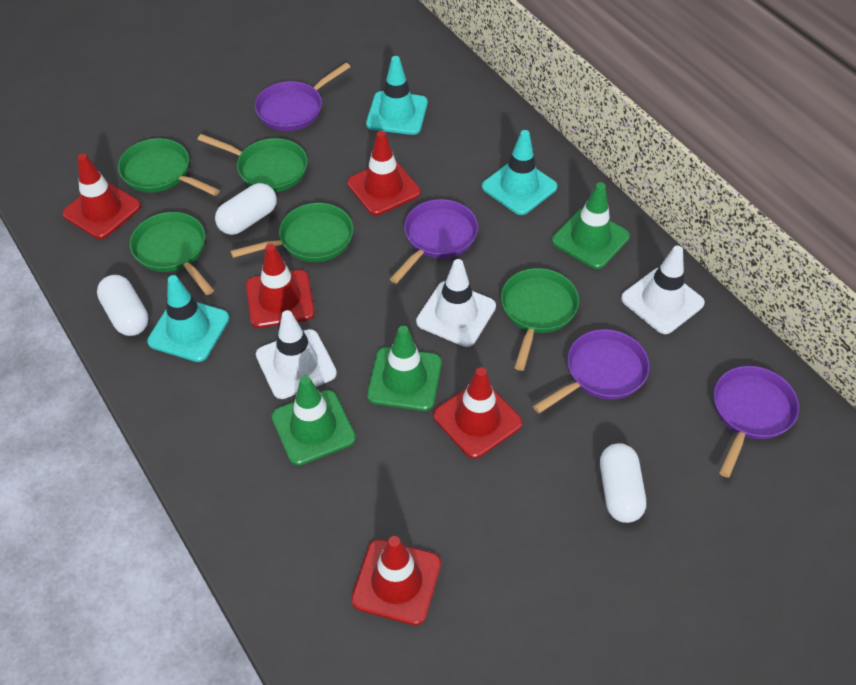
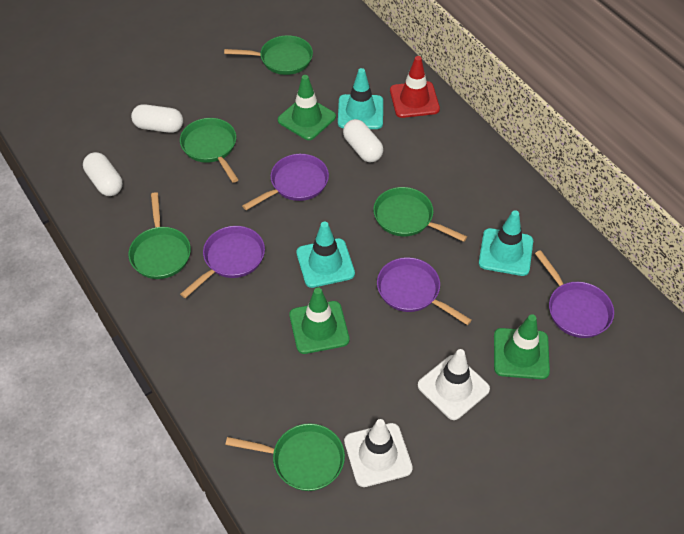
red traffic cone: 5 -> 1
white traffic cone: 3 -> 2

